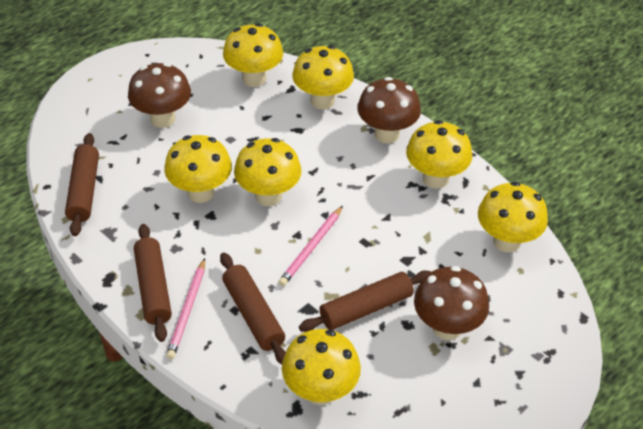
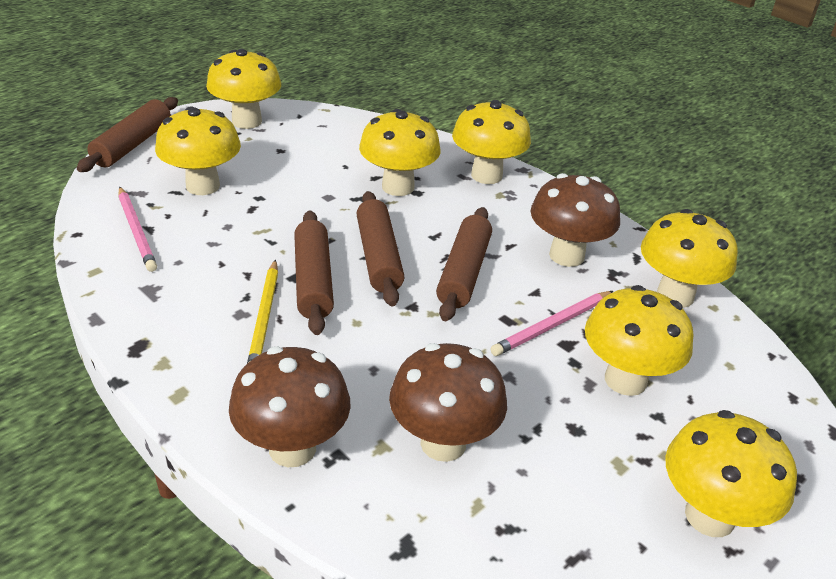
yellow pencil: 0 -> 1

